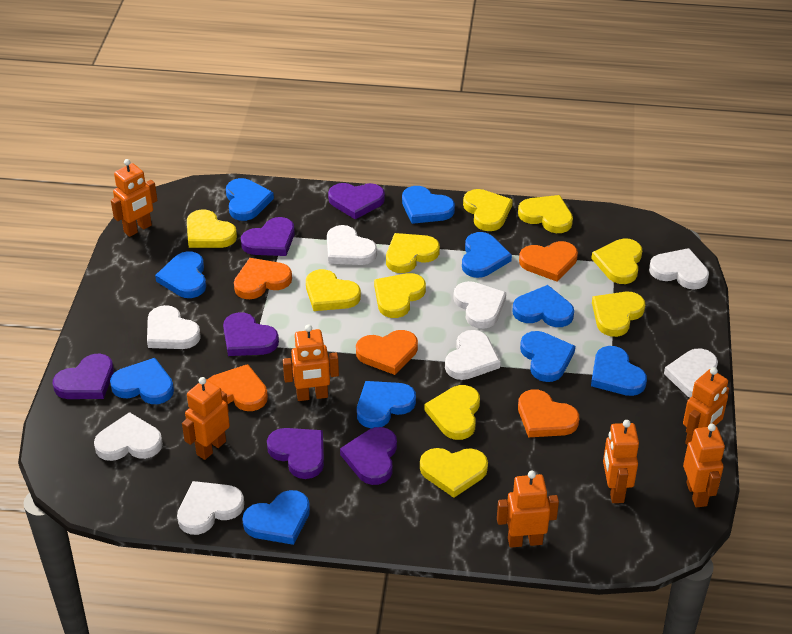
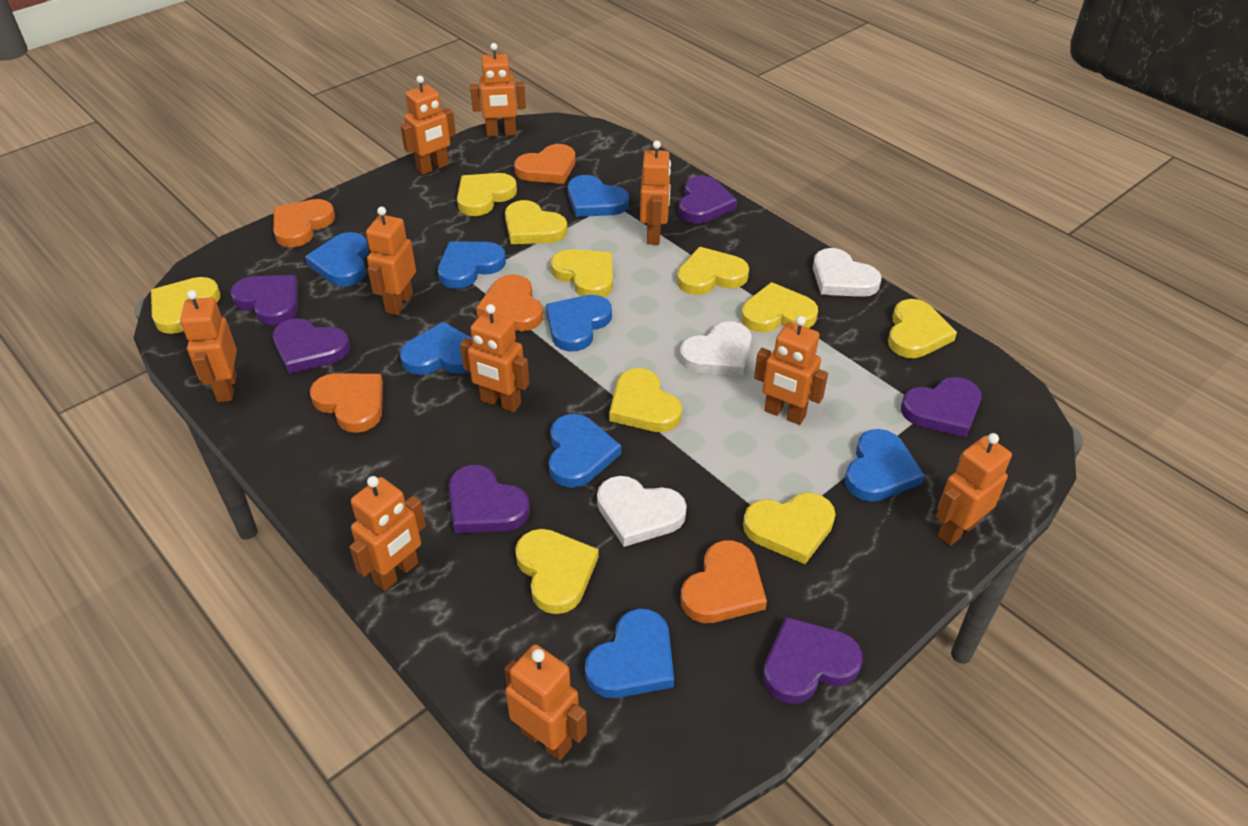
blue heart: 10 -> 8
orange robot: 7 -> 10
white heart: 8 -> 3

